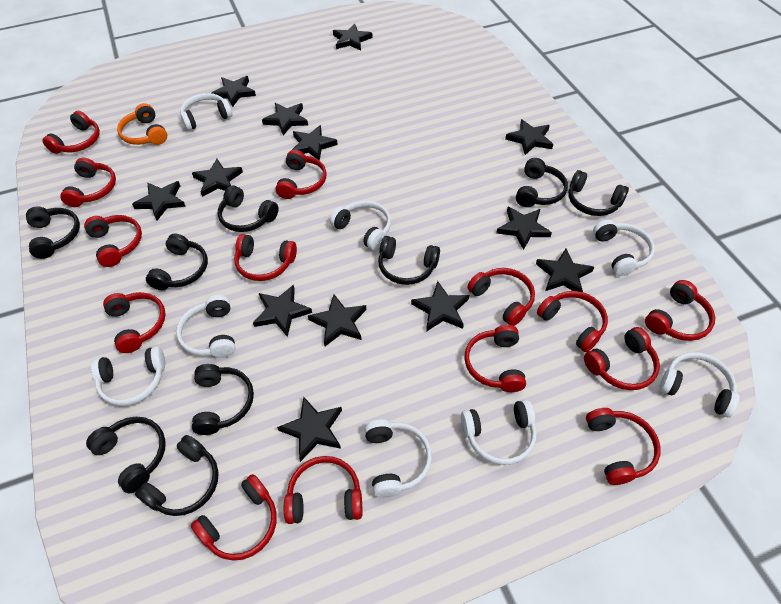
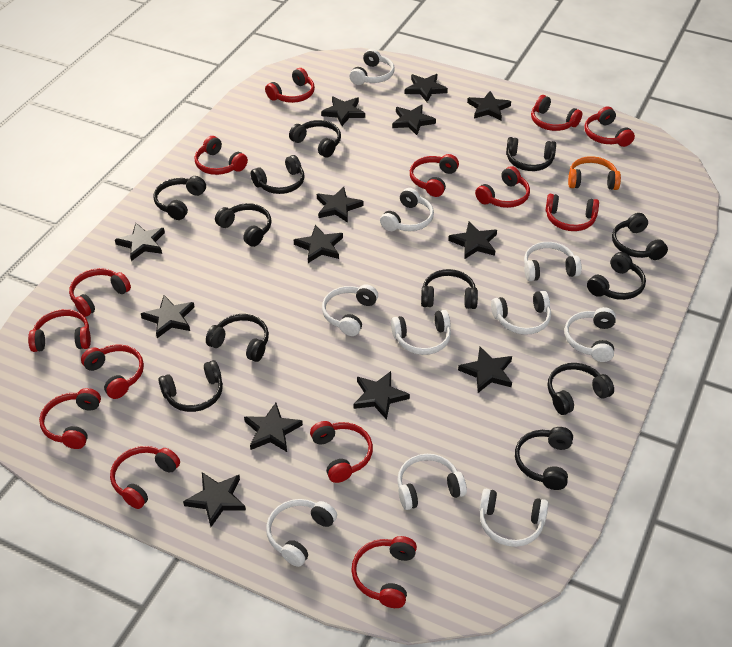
black headphones: 9 -> 12
white headphones: 8 -> 10

